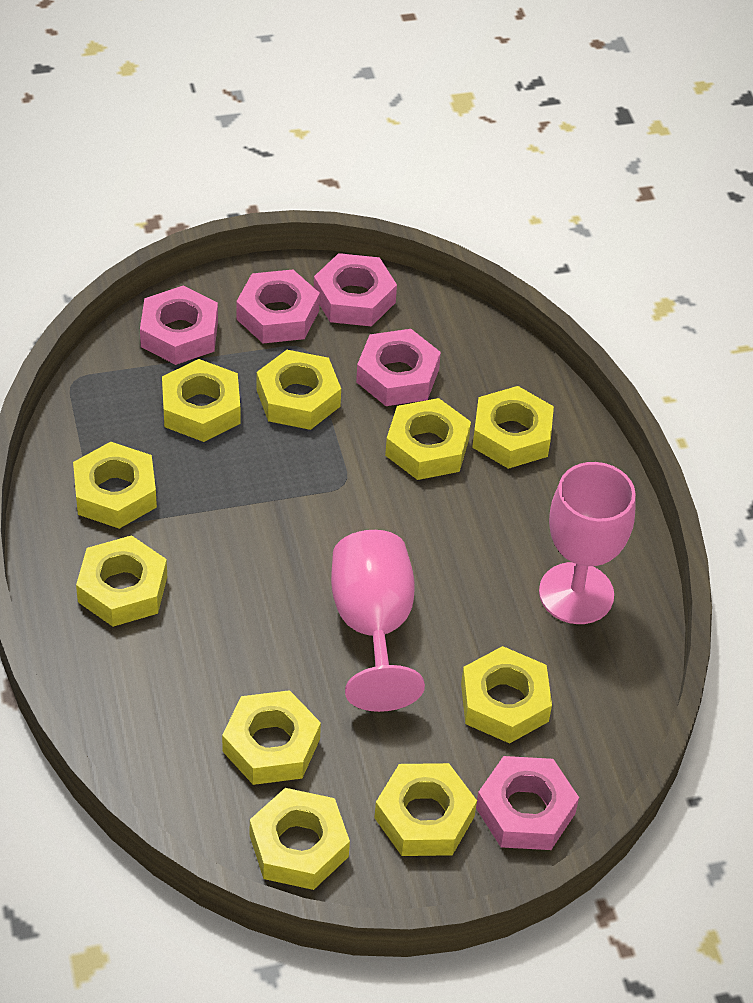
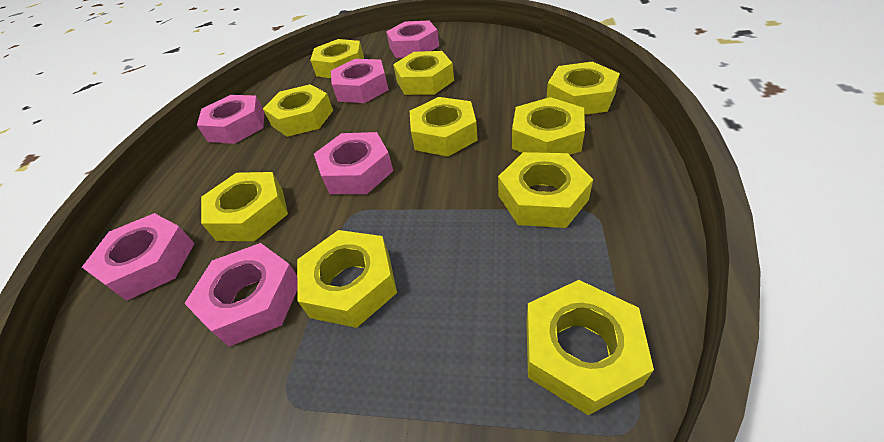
pink goblet: 2 -> 0
pink nut: 5 -> 6

